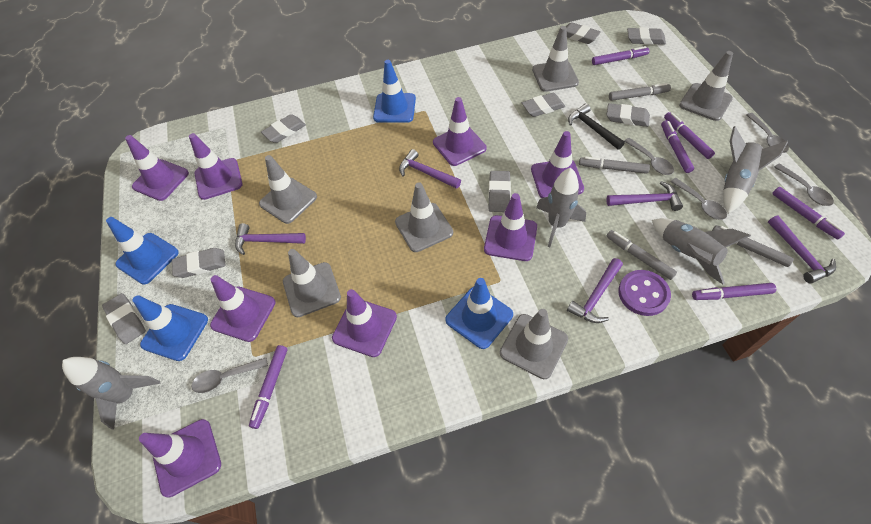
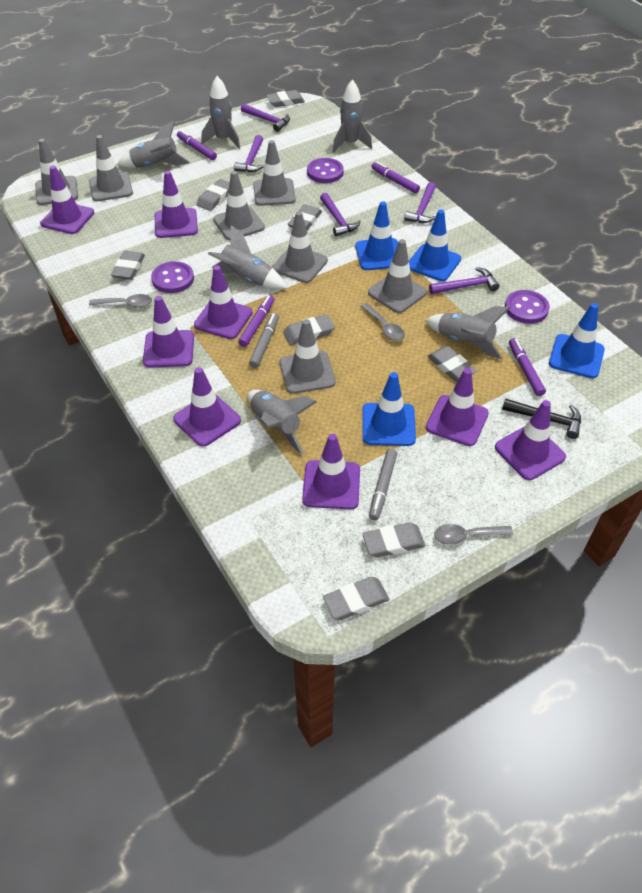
grey marker: 4 -> 2
grey rocket: 4 -> 6
grey spoon: 5 -> 3
grey traffic cone: 6 -> 7
purple button: 1 -> 3
purple marker: 6 -> 4

